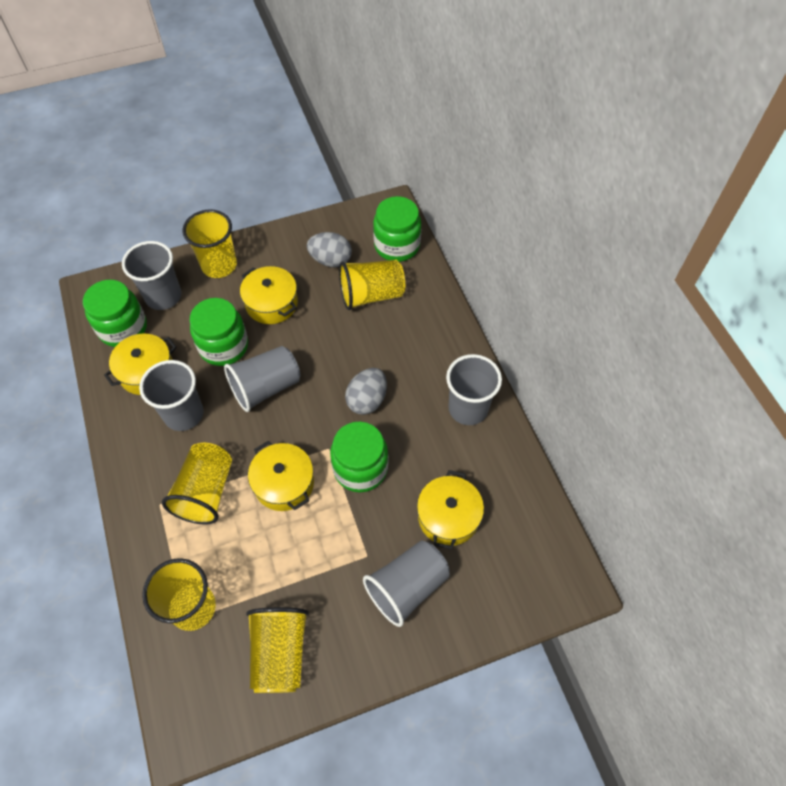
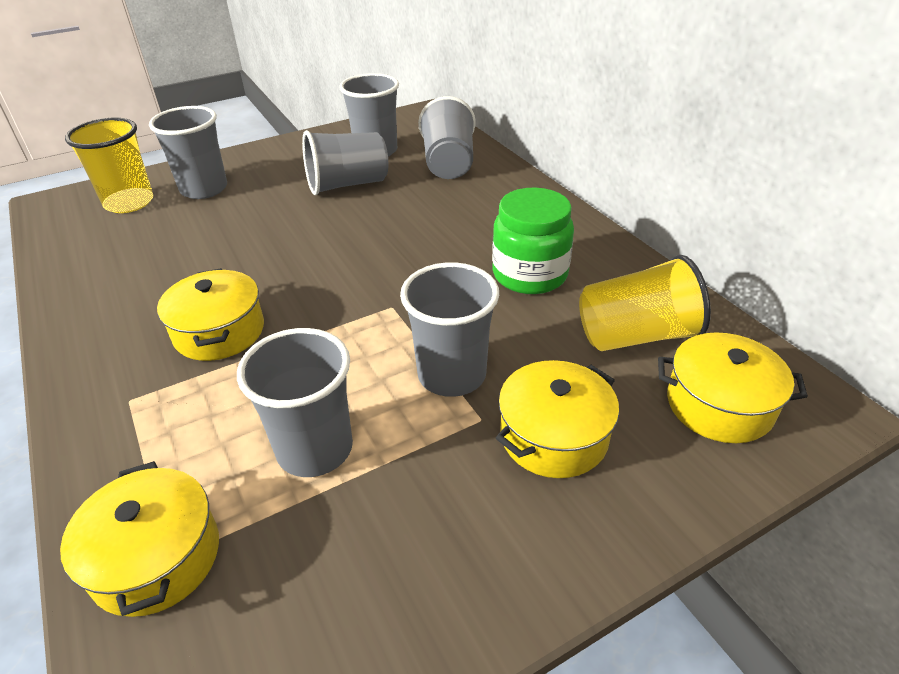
green jar: 4 -> 1
grey cup: 5 -> 6
grey egg: 2 -> 0
yellow cup: 5 -> 2

